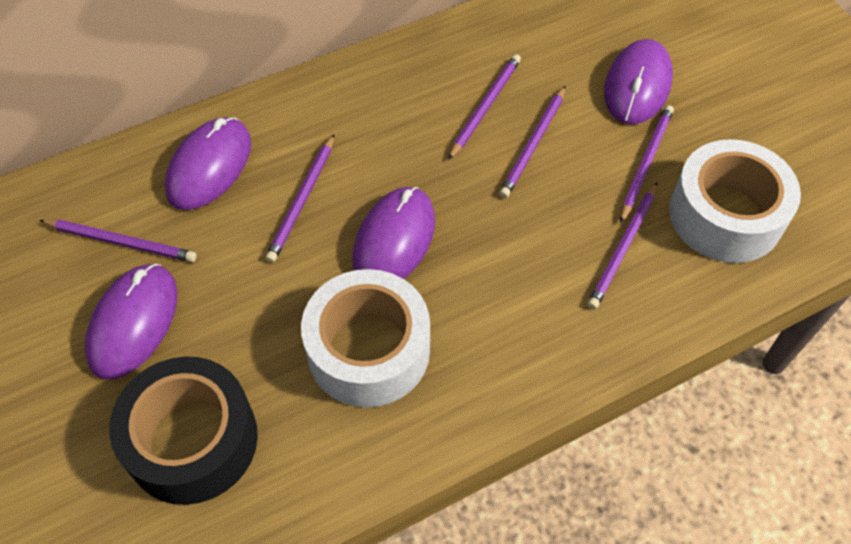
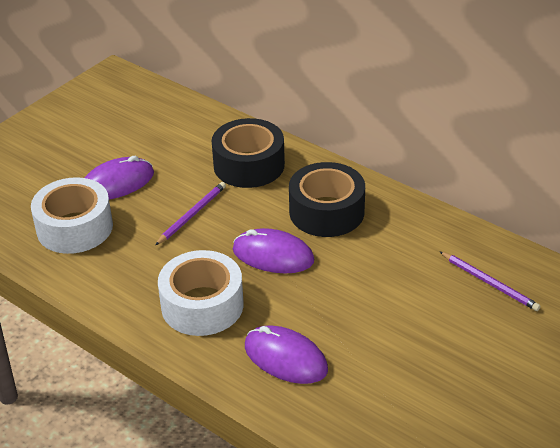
black tape: 1 -> 2
purple mouse: 4 -> 3
purple pencil: 6 -> 2

